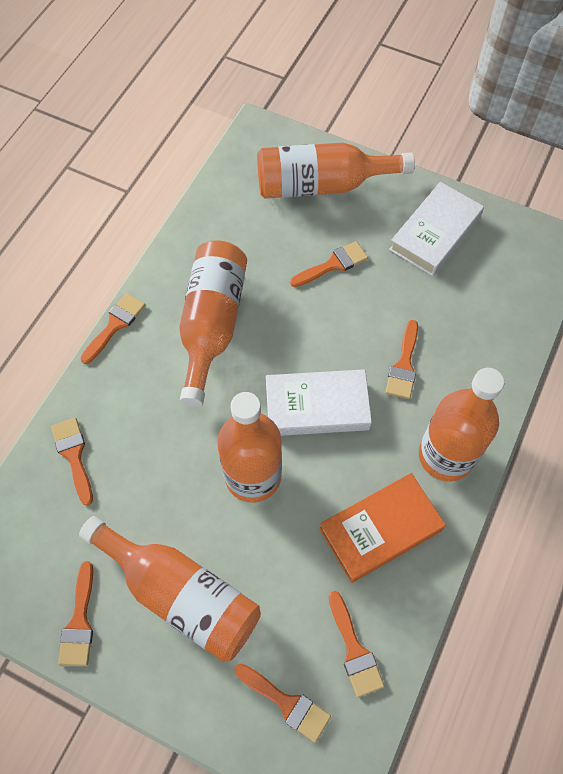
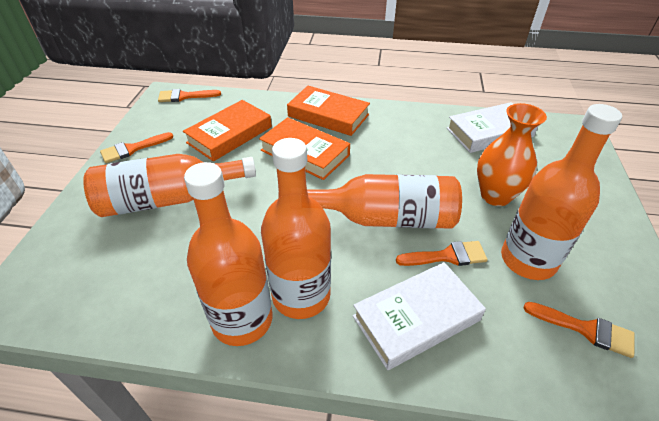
orange book: 1 -> 3
orange brush: 7 -> 4
orange vase: 0 -> 1

